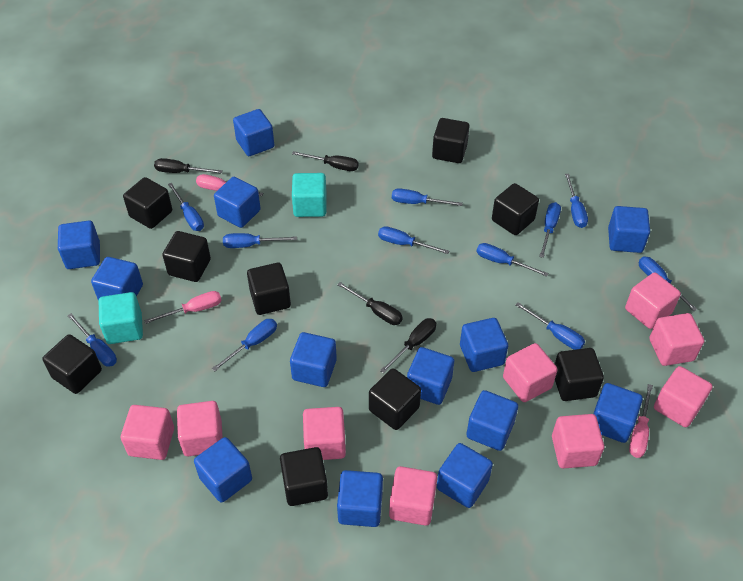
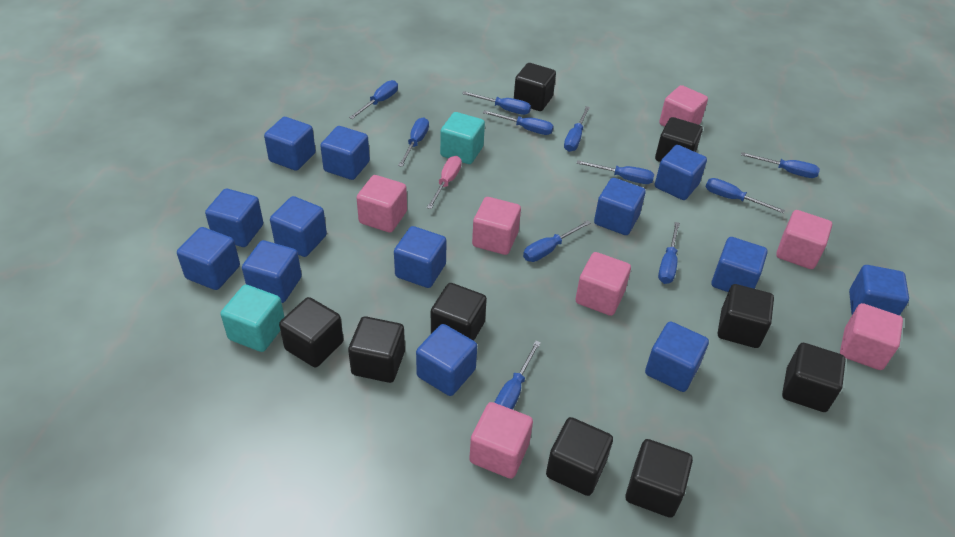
black screwdriver: 4 -> 0
pink cube: 9 -> 7
pink screwdriver: 3 -> 1

